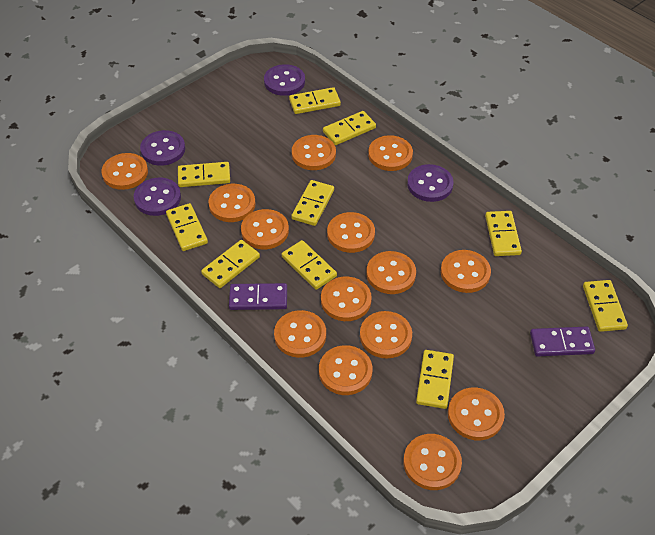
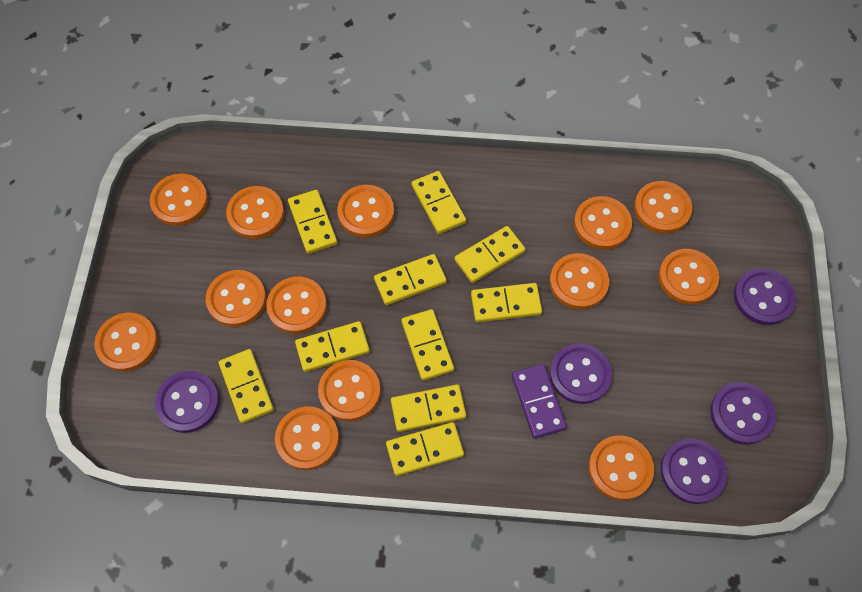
orange button: 14 -> 13
purple button: 4 -> 5
purple domino: 2 -> 1

